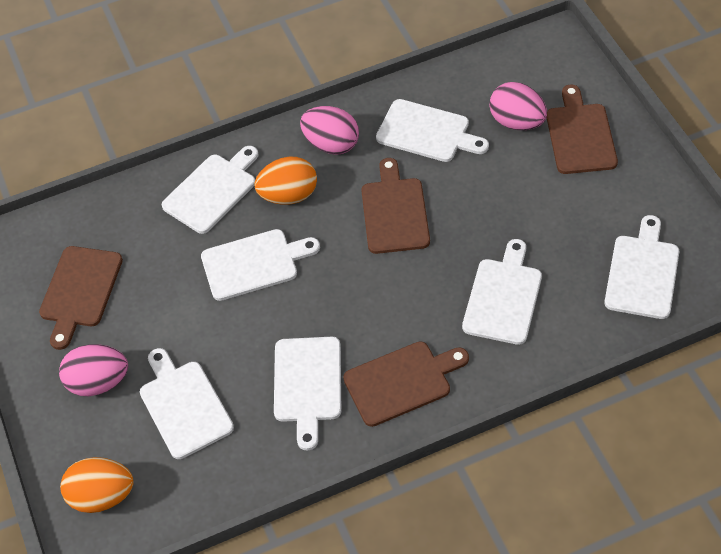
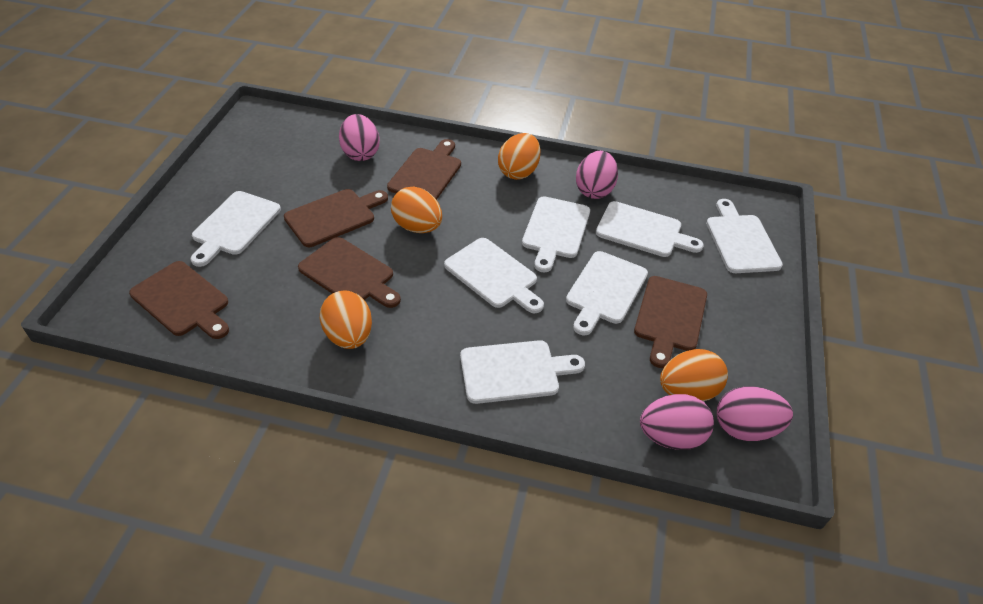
brown cutting board: 4 -> 5
orange egg: 2 -> 4
pink egg: 3 -> 4

